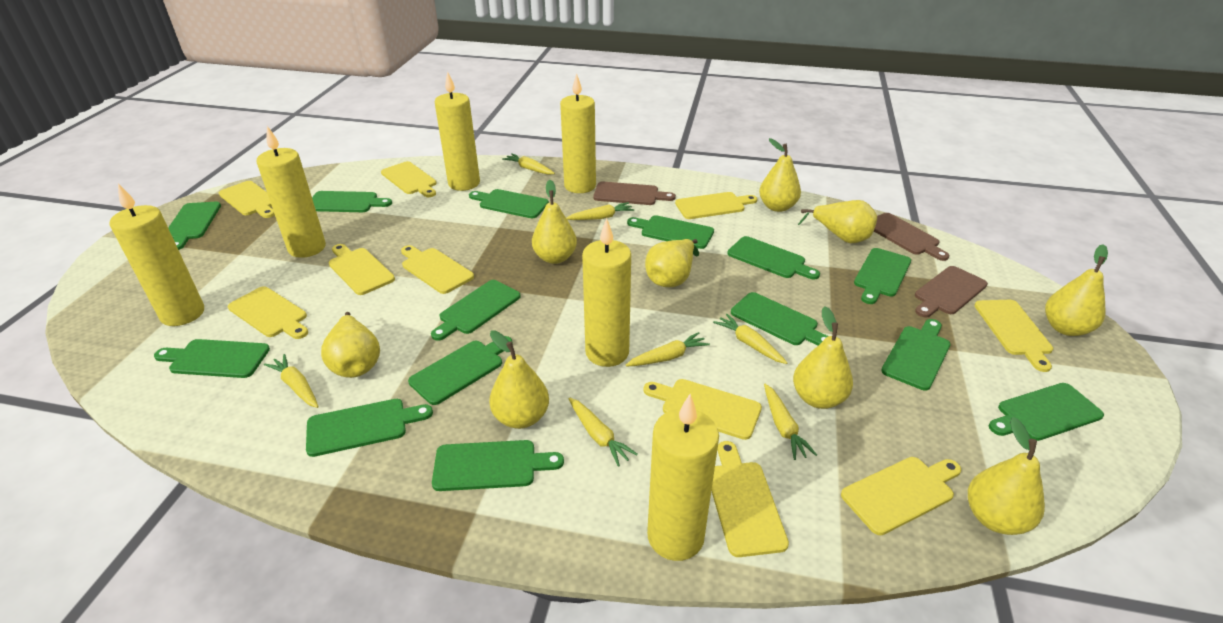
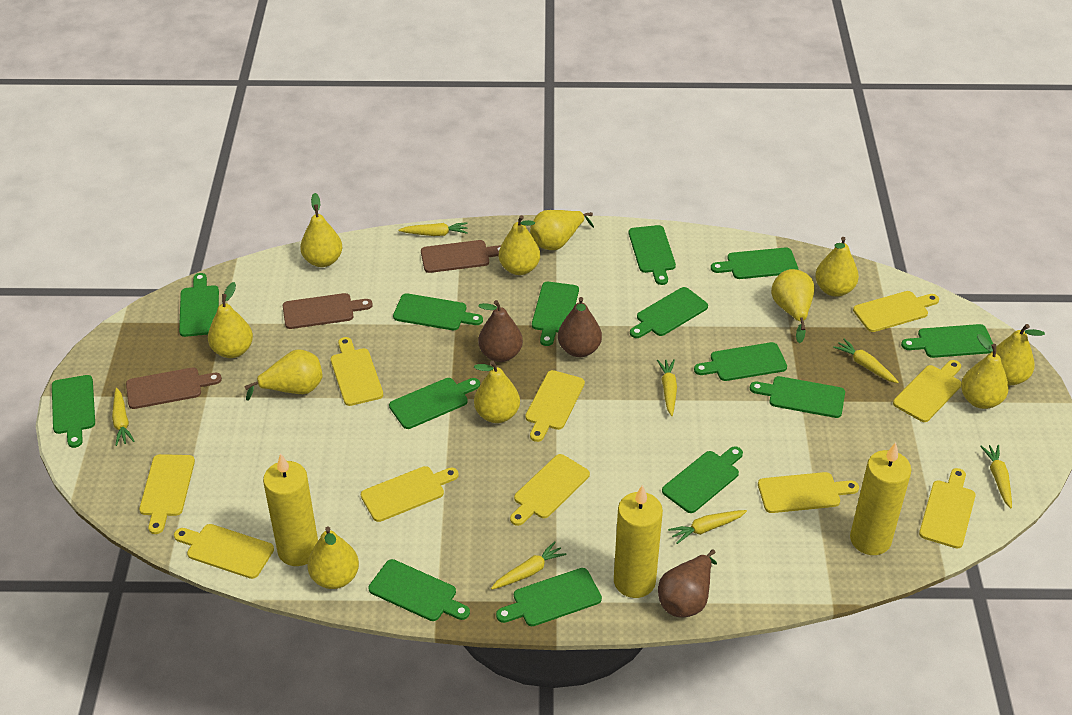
brown pear: 0 -> 3
yellow candle: 6 -> 3
yellow pear: 9 -> 11

